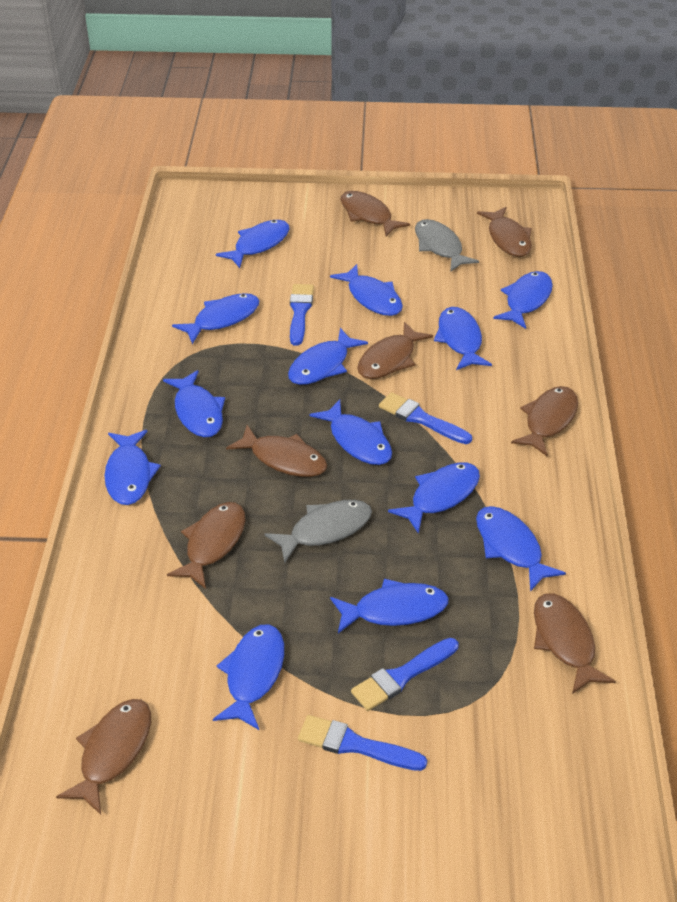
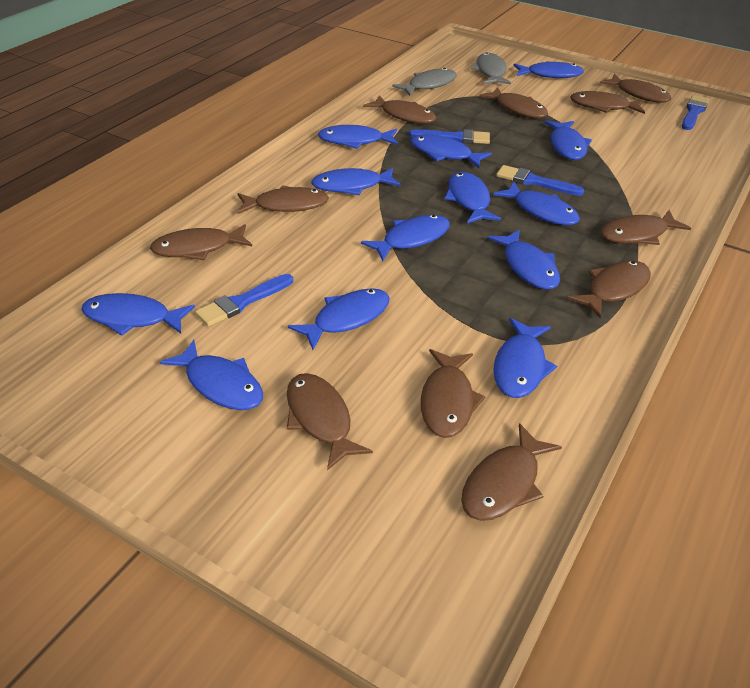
brown fish: 8 -> 11

